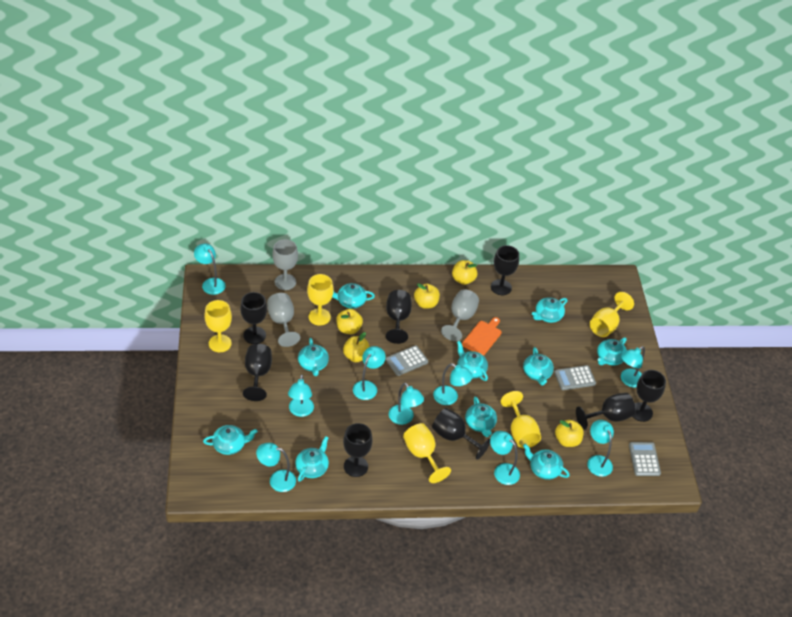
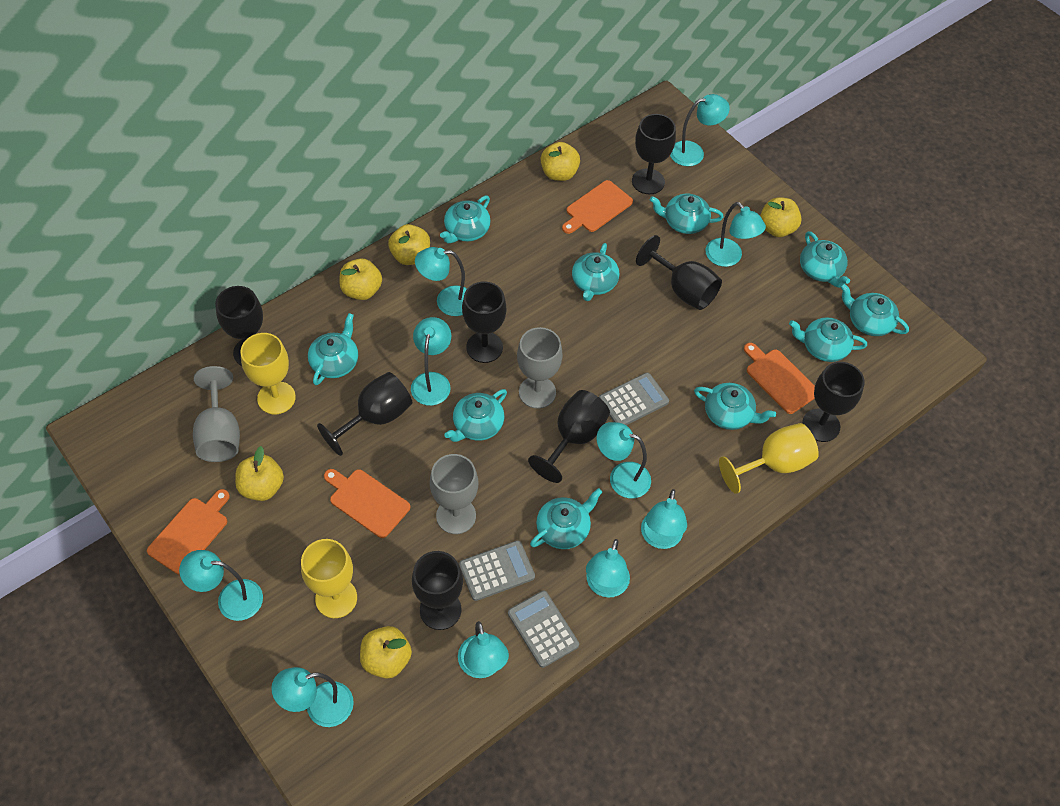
orange cutting board: 1 -> 4
turquoise lamp: 9 -> 10
yellow apple: 5 -> 6
yellow goblet: 5 -> 3

